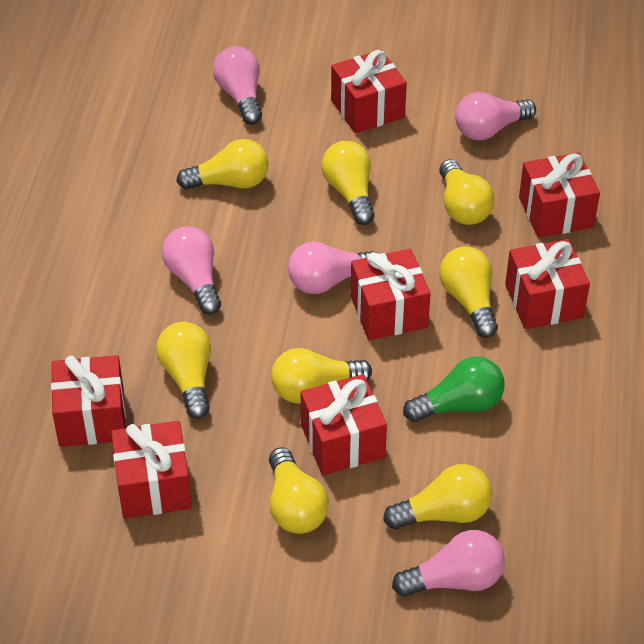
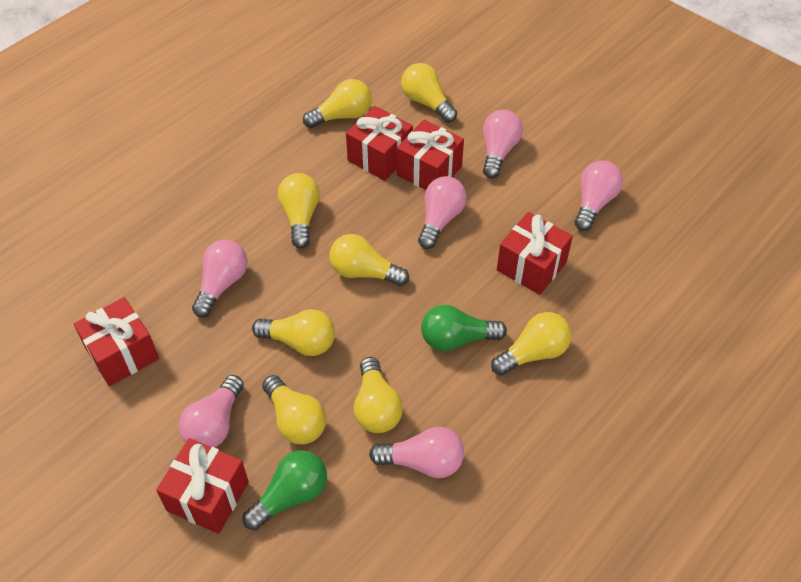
green light bulb: 1 -> 2
pink light bulb: 5 -> 6
red gift: 7 -> 5

